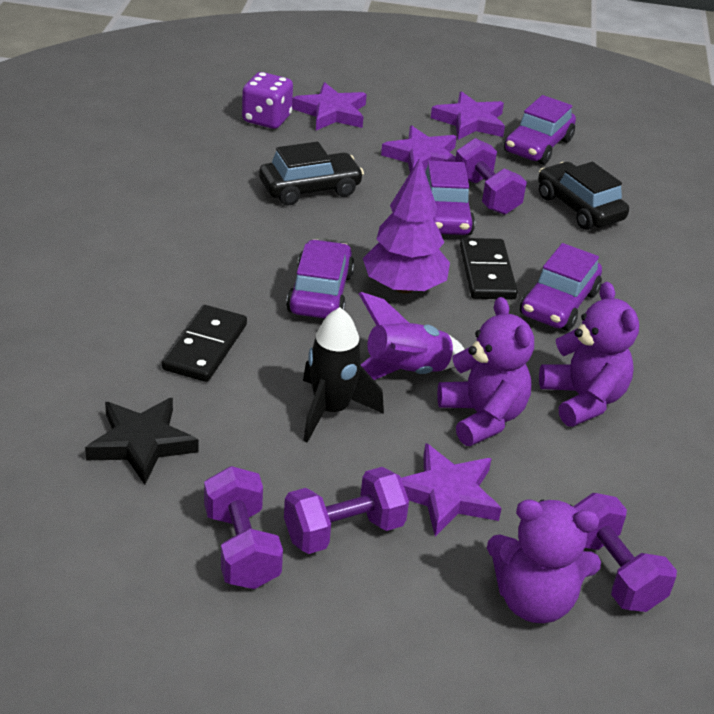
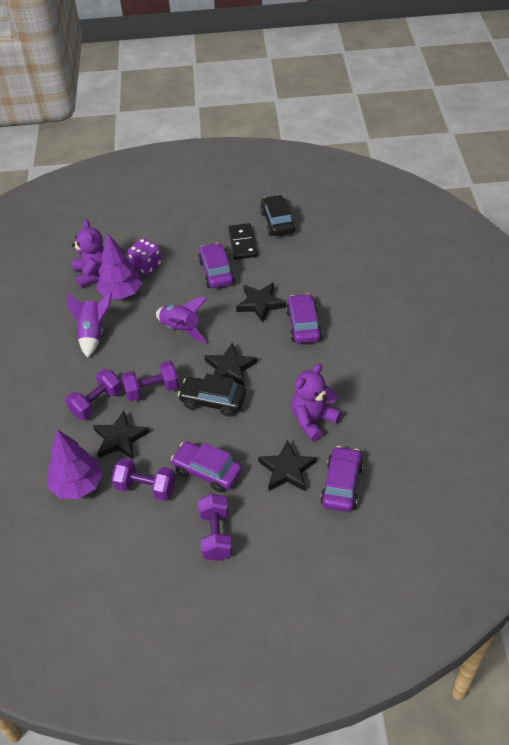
black domino: 2 -> 1
black rocket: 1 -> 0
black star: 1 -> 4
purple rocket: 1 -> 2
purple star: 4 -> 0
purple teddy bear: 3 -> 2
purple tree: 1 -> 2

